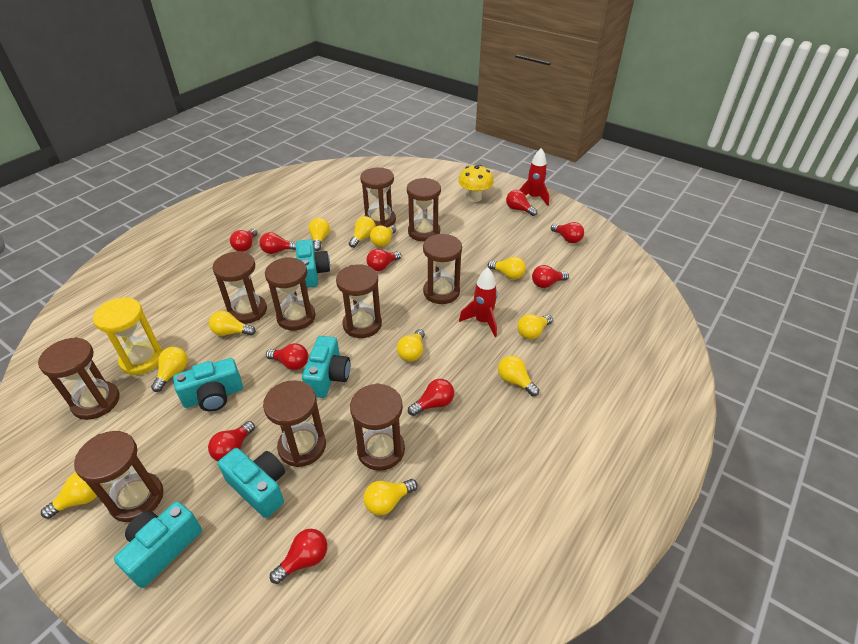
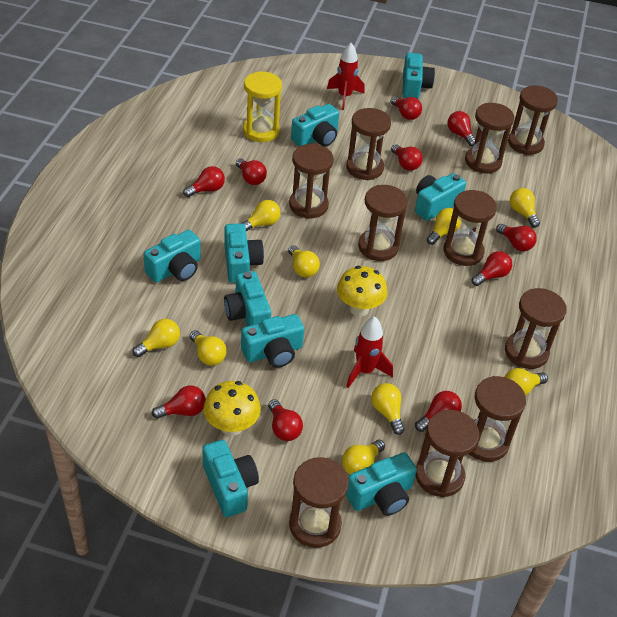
turquoise camera: 5 -> 9
yellow light bulb: 11 -> 9
yellow mushroom: 1 -> 2

